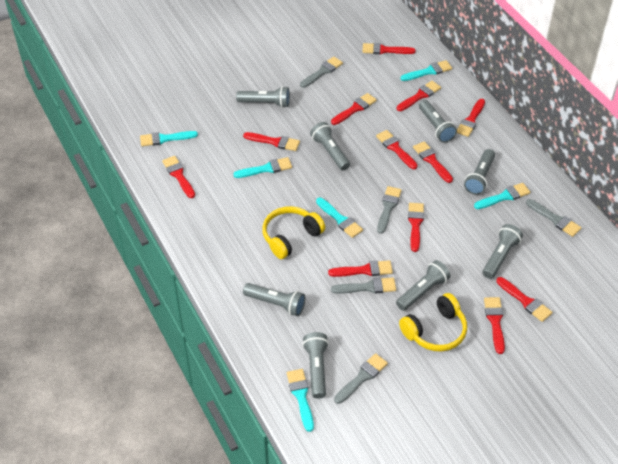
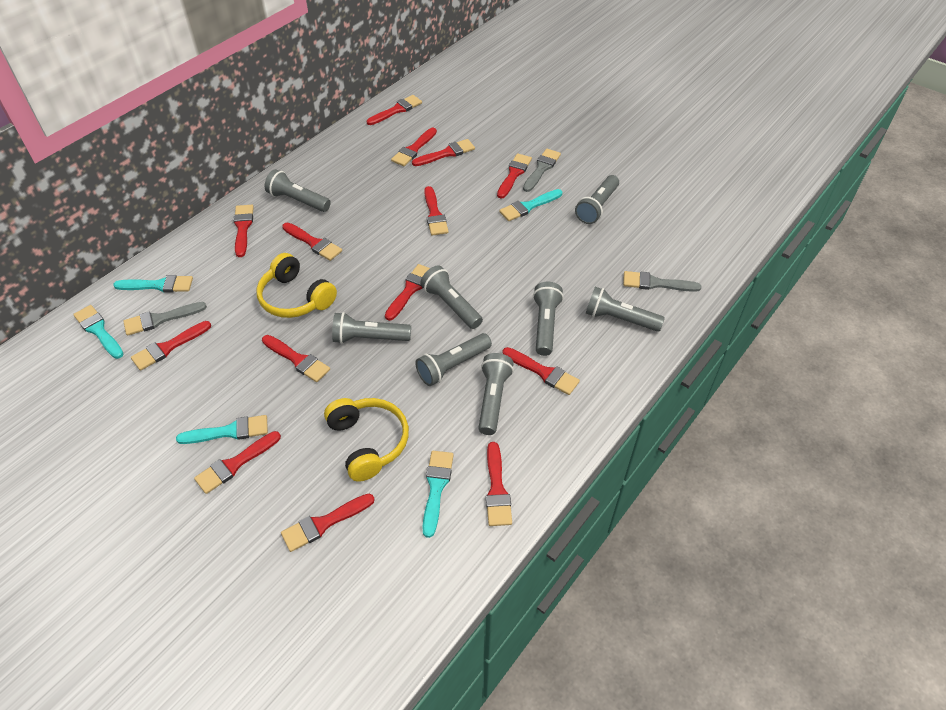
grey brush: 5 -> 3
red brush: 12 -> 14
turquoise brush: 6 -> 5

